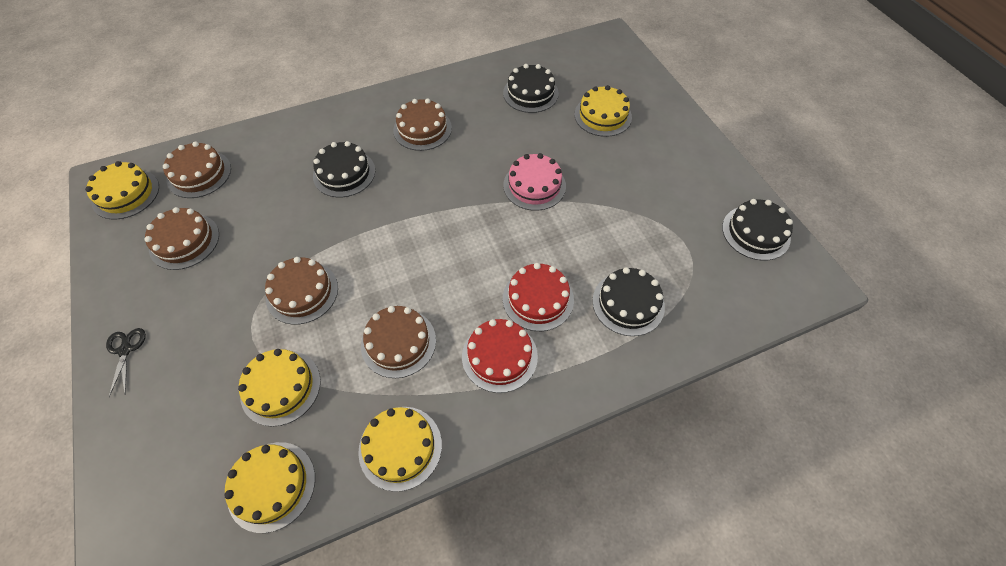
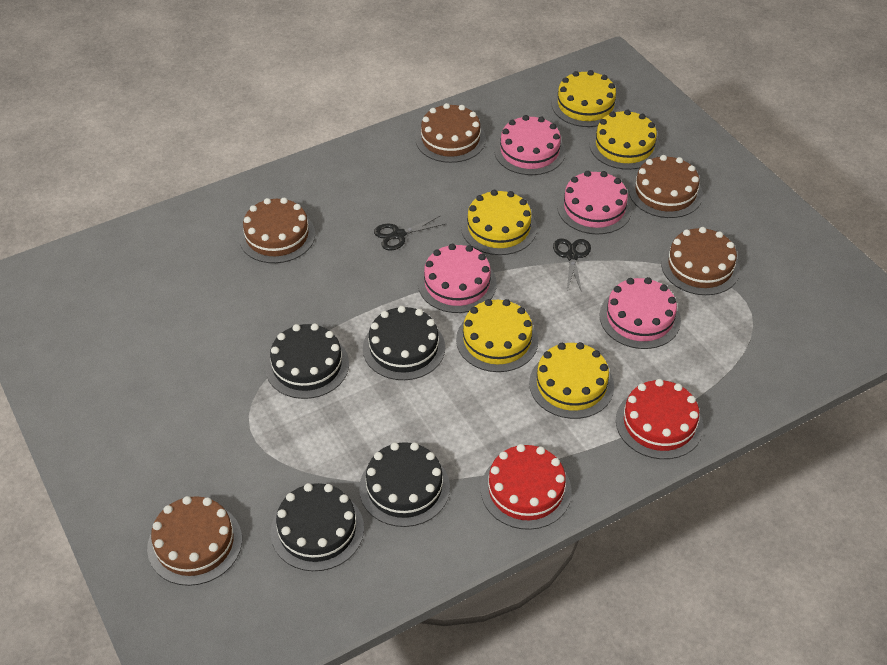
black scissors: 1 -> 2
pink cake: 1 -> 4

